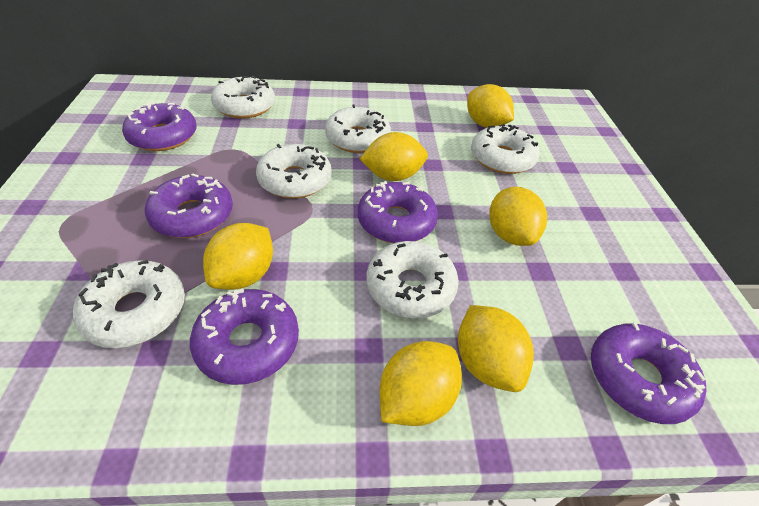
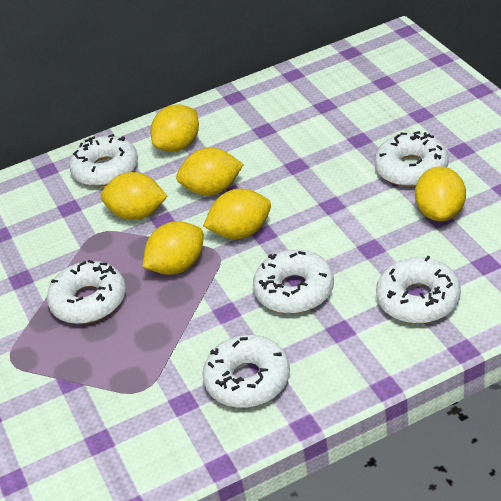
purple donut: 5 -> 0

